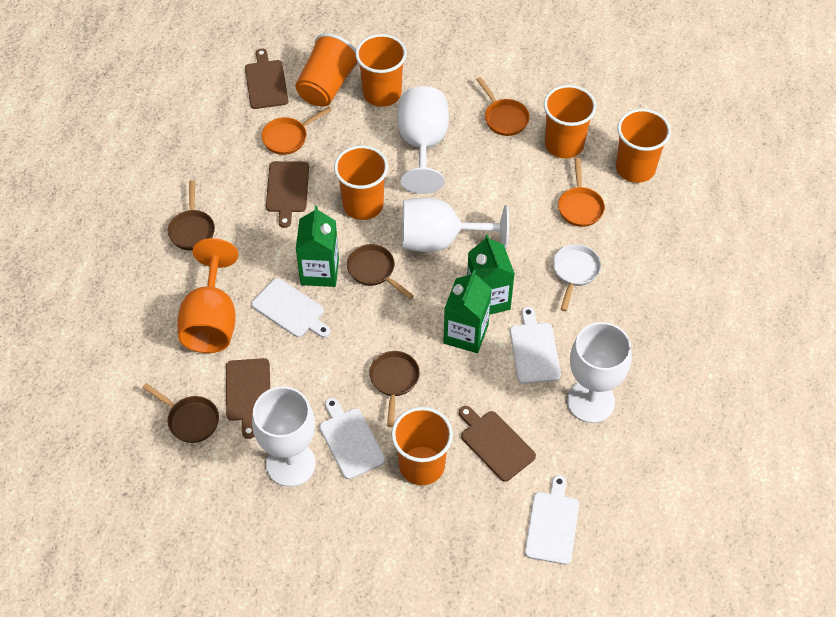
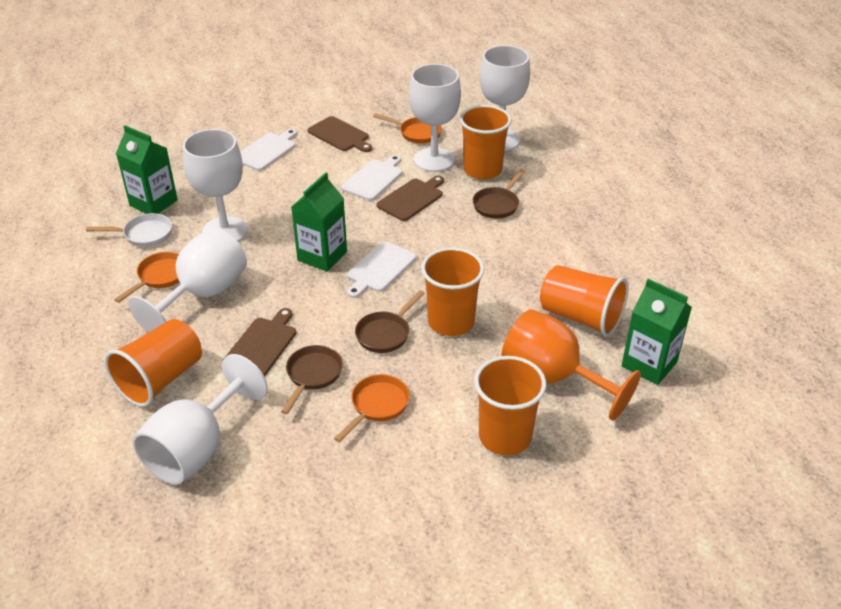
brown cutting board: 4 -> 3
brown pan: 4 -> 3
orange cup: 6 -> 5
white cutting board: 4 -> 3
white goblet: 4 -> 5

